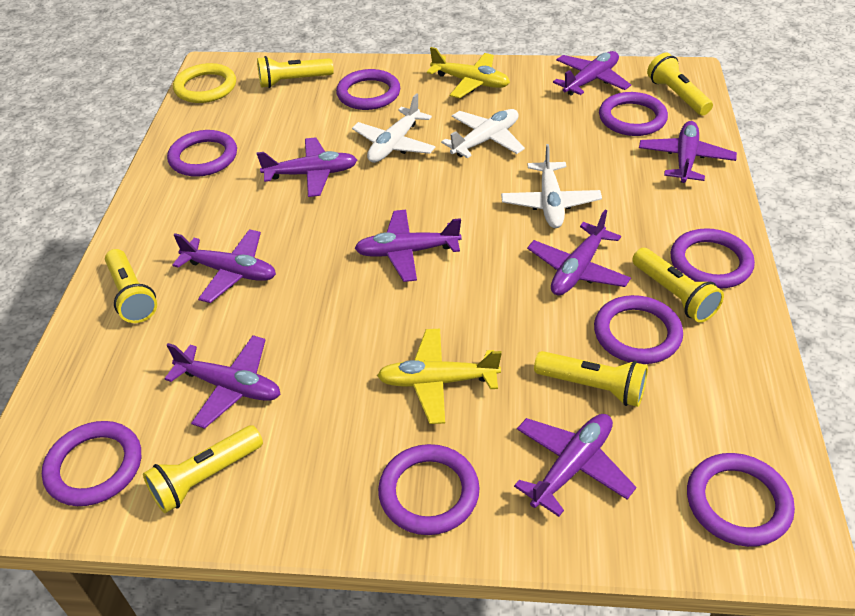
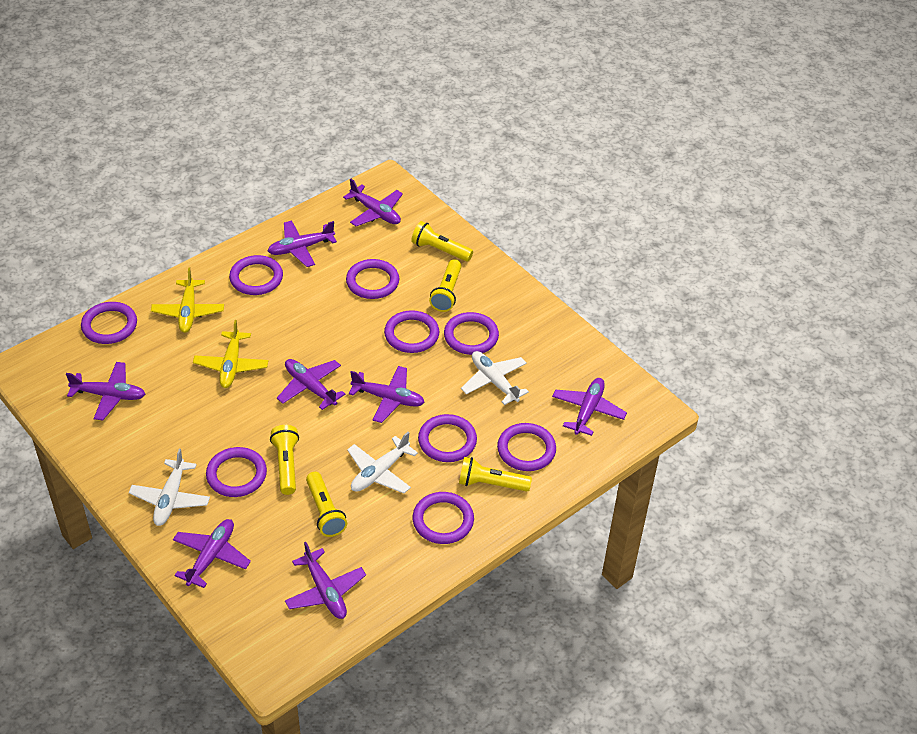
purple ring: 8 -> 9
yellow flashlight: 6 -> 5
yellow ring: 1 -> 0

